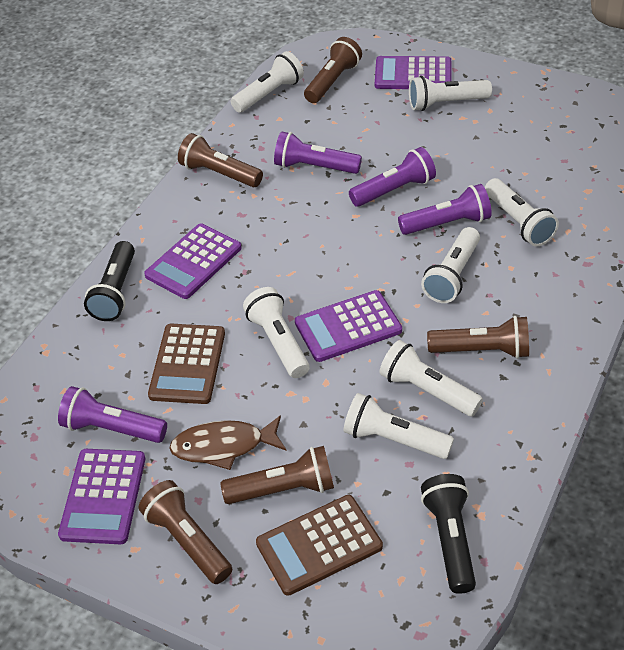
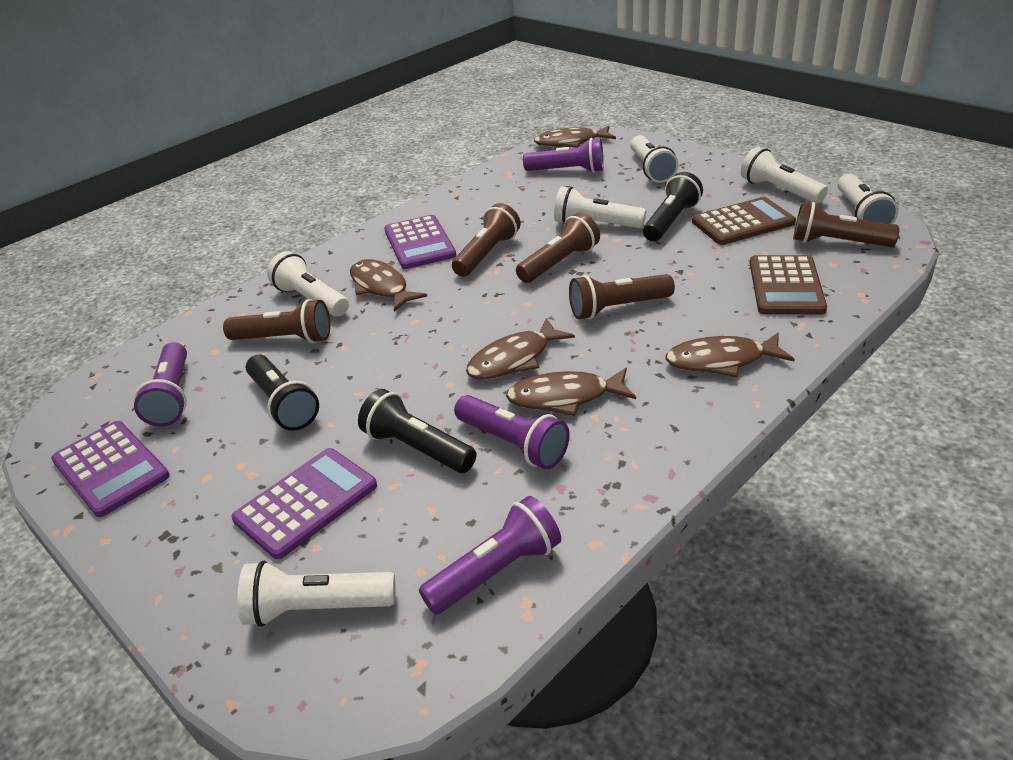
black flashlight: 2 -> 3
brown fish: 1 -> 5
purple calculator: 4 -> 3
white flashlight: 7 -> 6

